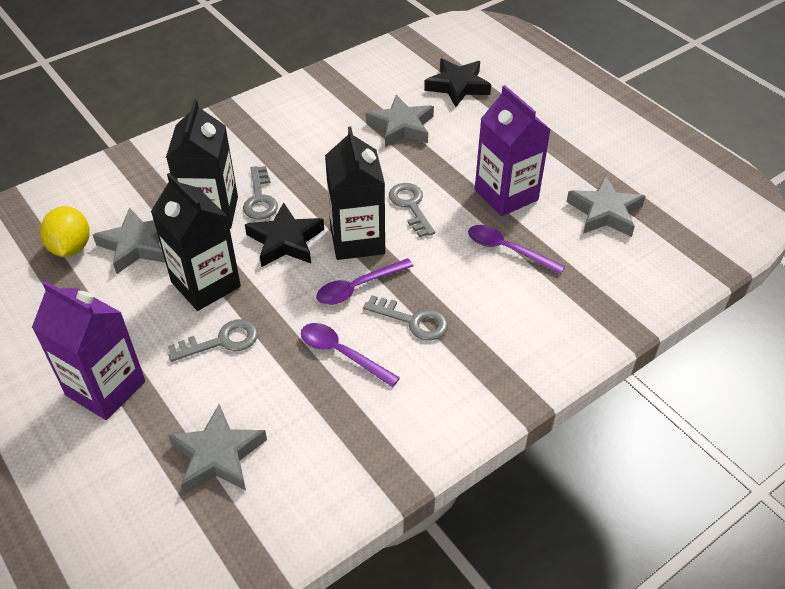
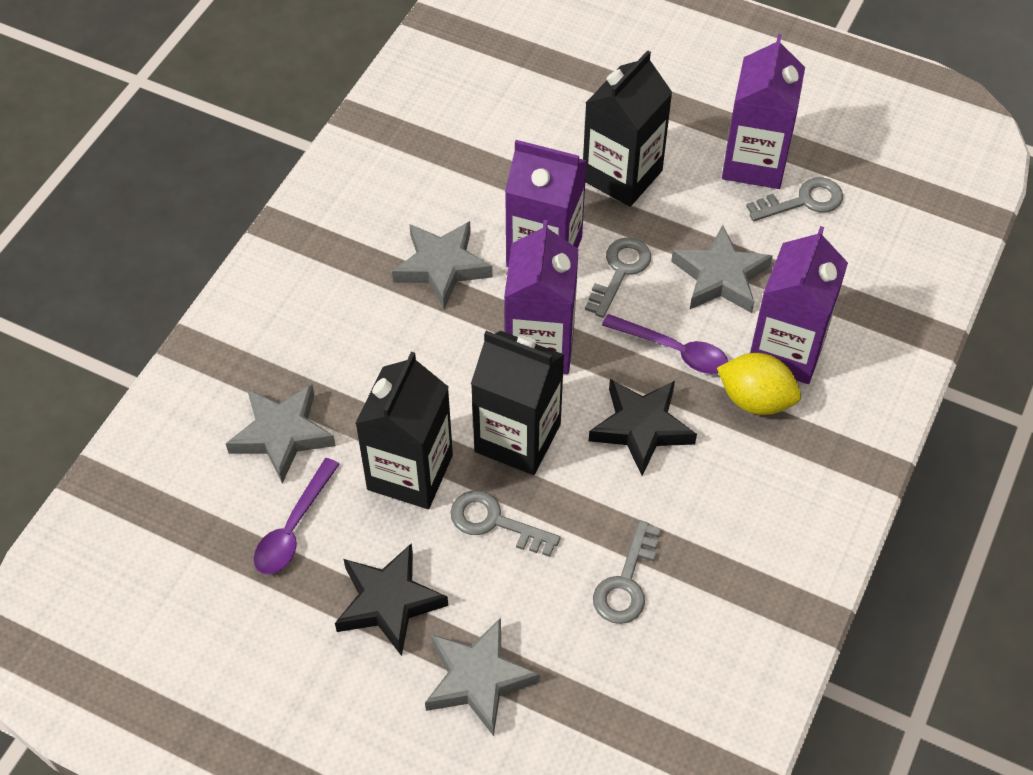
purple carton: 2 -> 4
purple spoon: 3 -> 2

